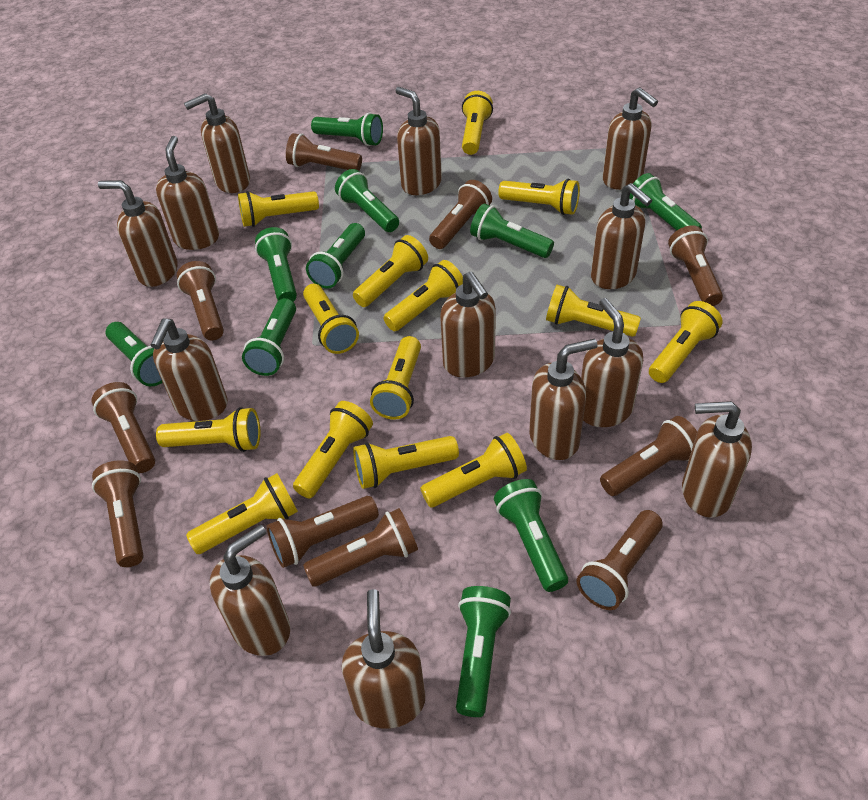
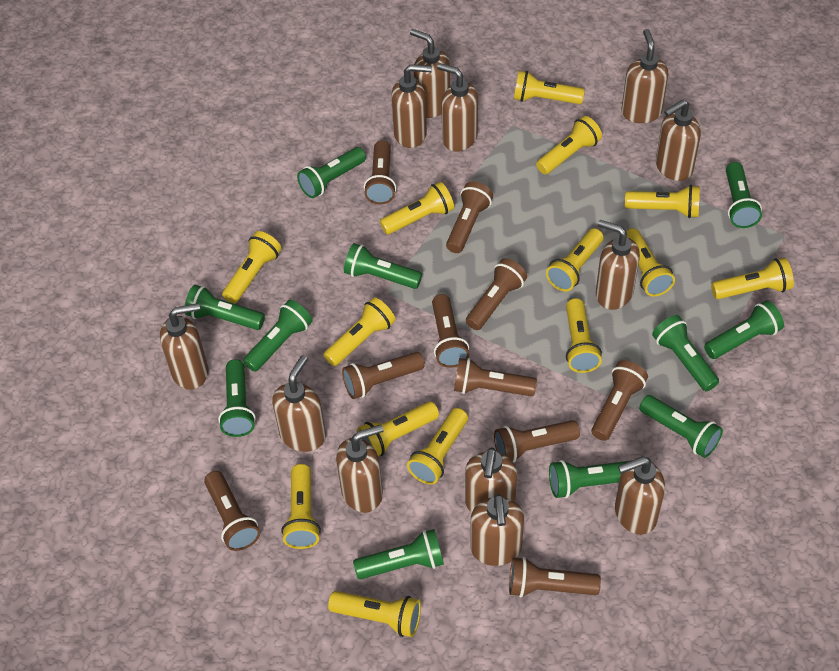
brown soap dispenser: 13 -> 12
green flashlight: 10 -> 11

